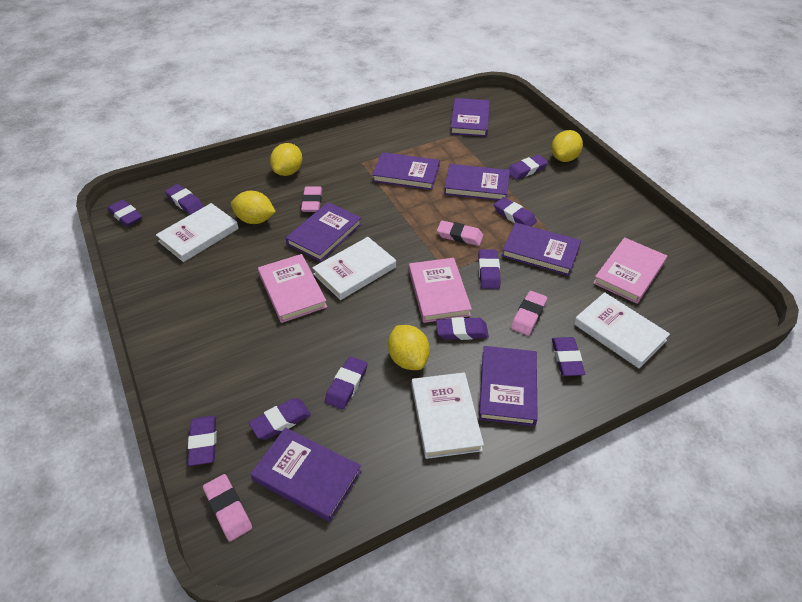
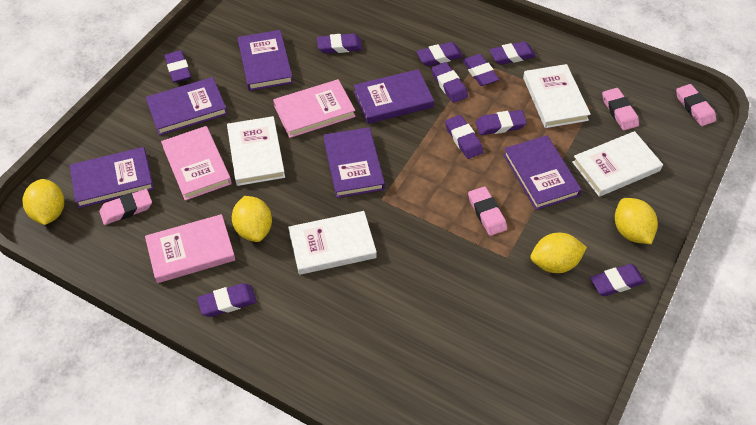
purple book: 7 -> 6

